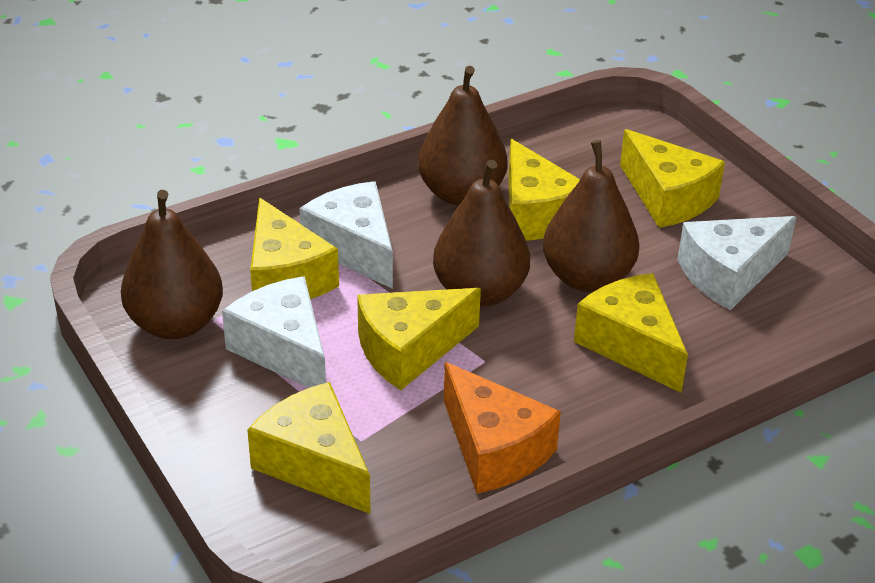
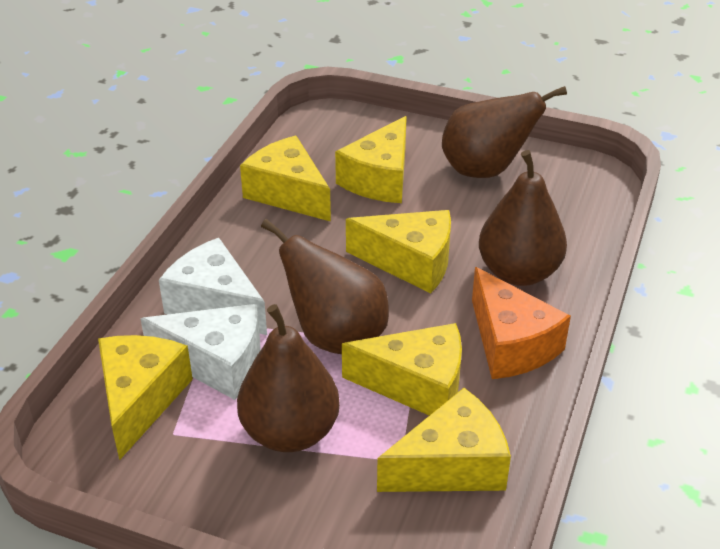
white cheese: 3 -> 2

